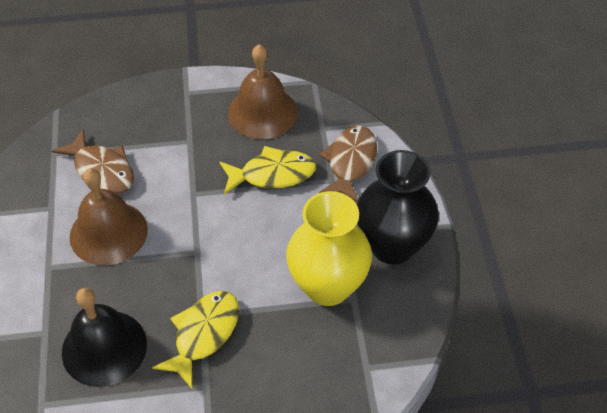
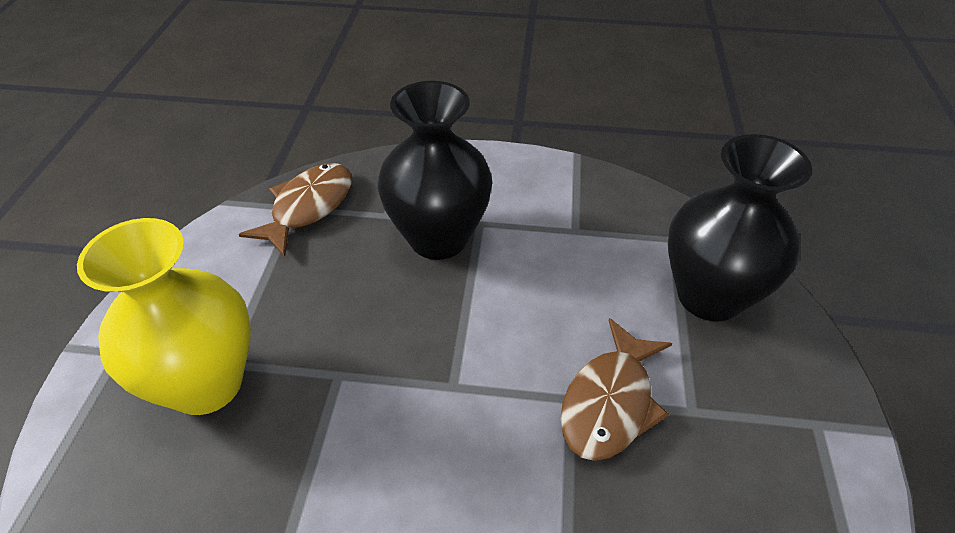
black bell: 1 -> 0
black vase: 1 -> 2
brown bell: 2 -> 0
yellow fish: 2 -> 0

